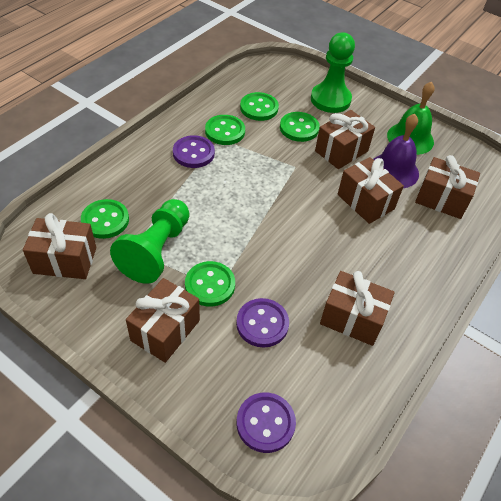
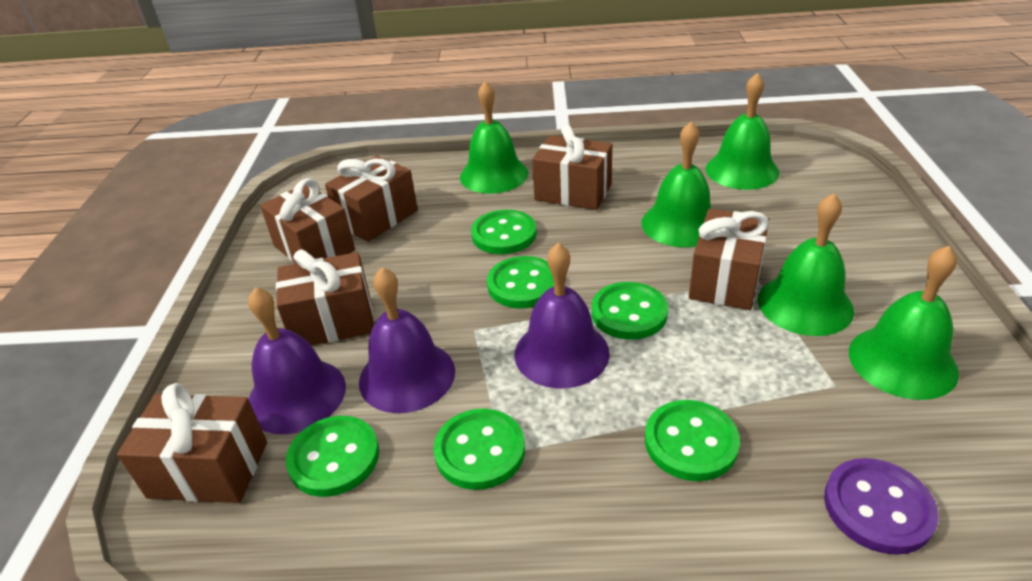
green bell: 1 -> 5
green button: 5 -> 6
green pawn: 2 -> 0
purple bell: 1 -> 3
purple button: 3 -> 1

